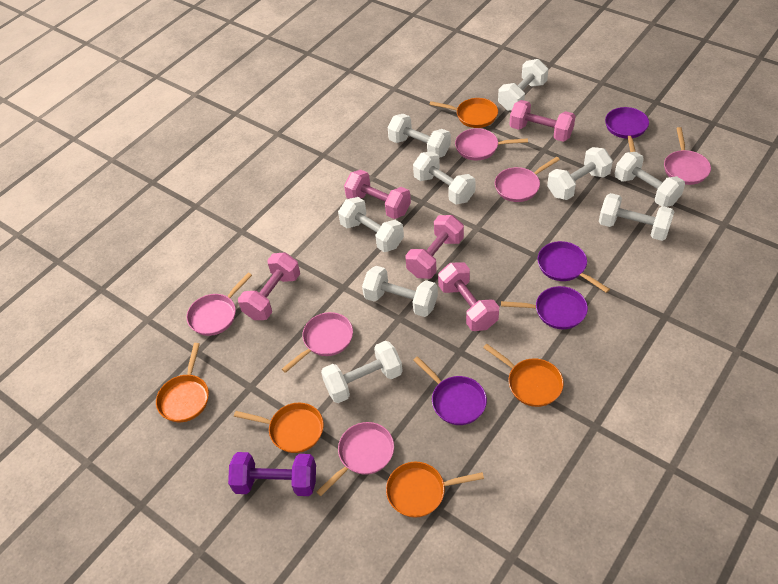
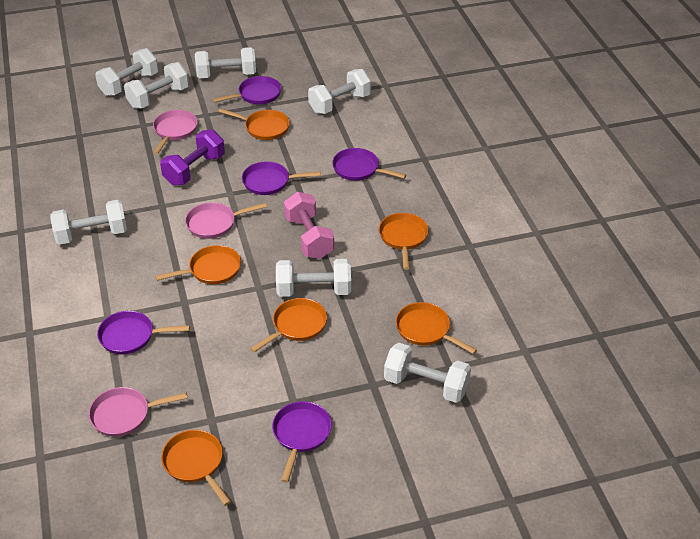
orange pan: 5 -> 6
pink dumbbell: 5 -> 1
pink pan: 6 -> 3
purple pan: 4 -> 5
white dumbbell: 9 -> 7

